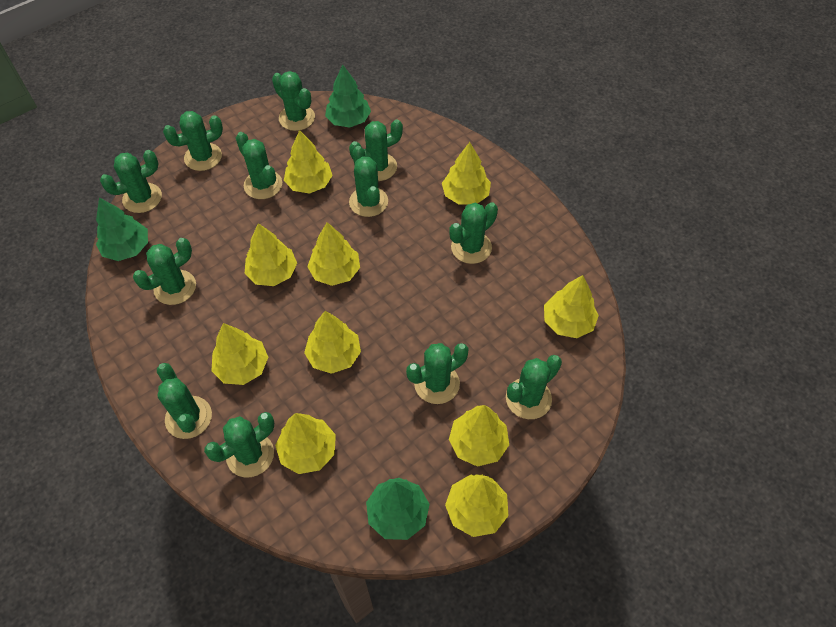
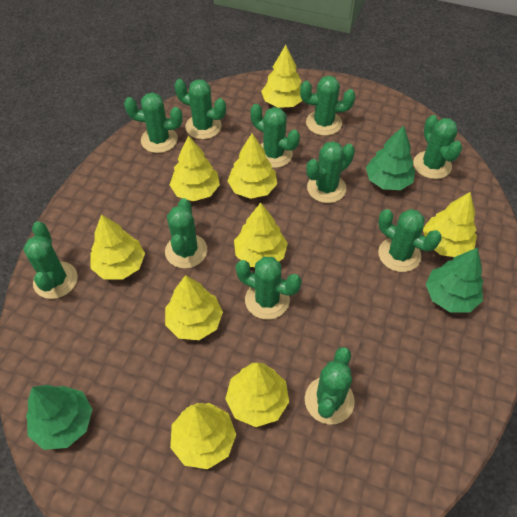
green cactus: 12 -> 11
yellow tree: 10 -> 9

